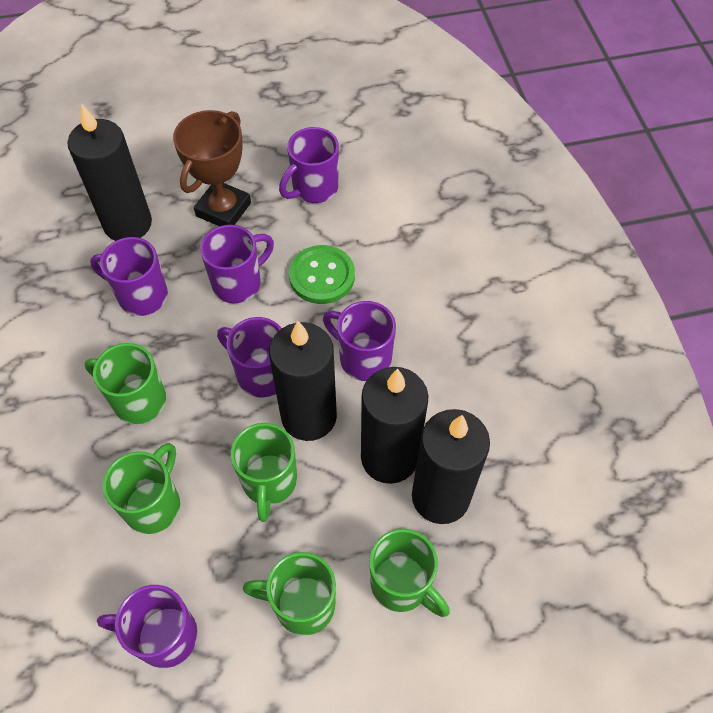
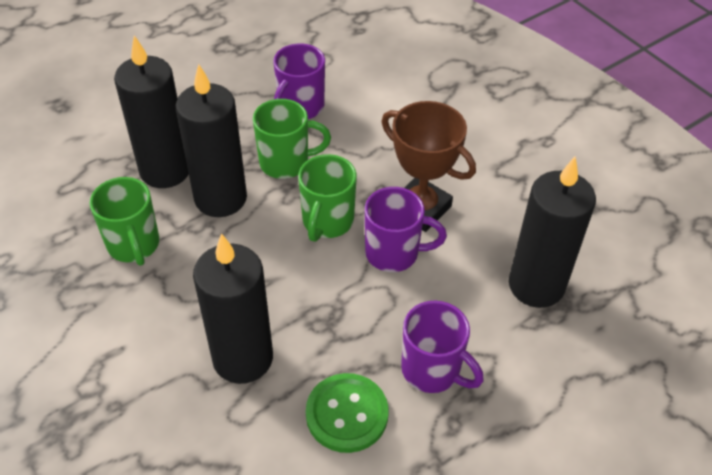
green mug: 5 -> 3
purple mug: 6 -> 3

